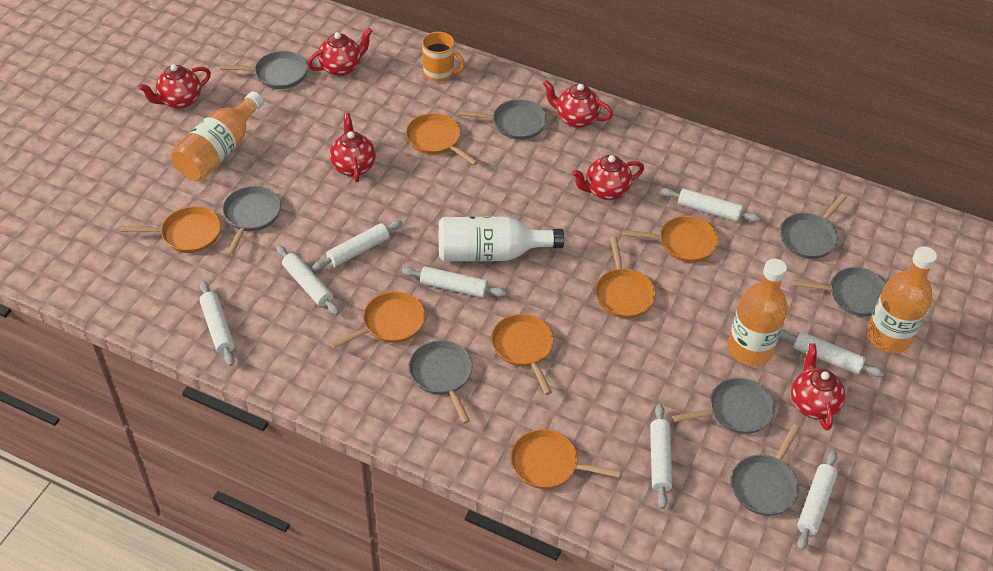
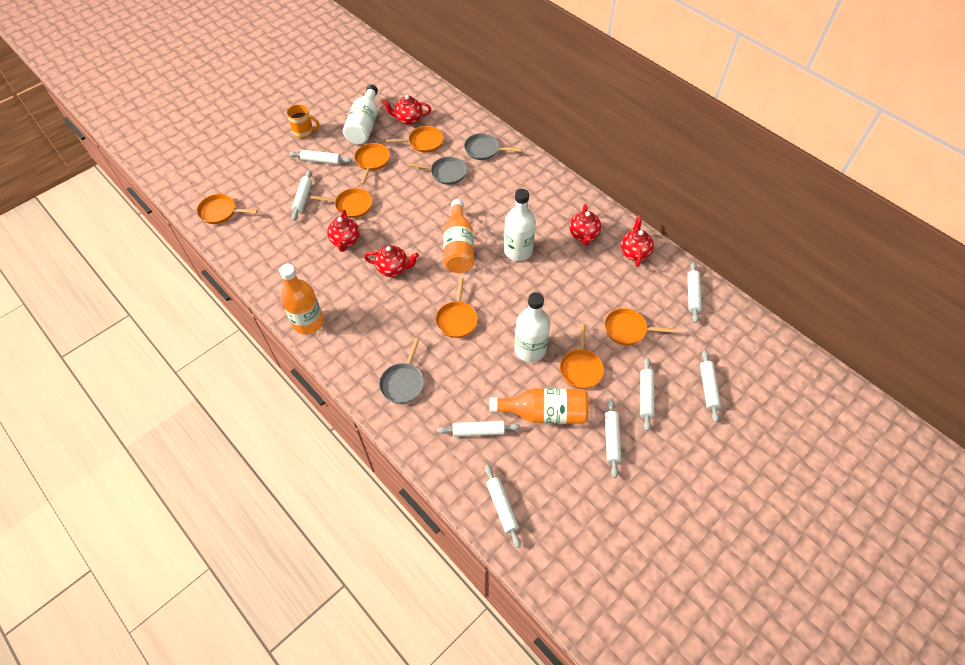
grey pan: 8 -> 3
red teapot: 6 -> 5
white bottle: 1 -> 3

